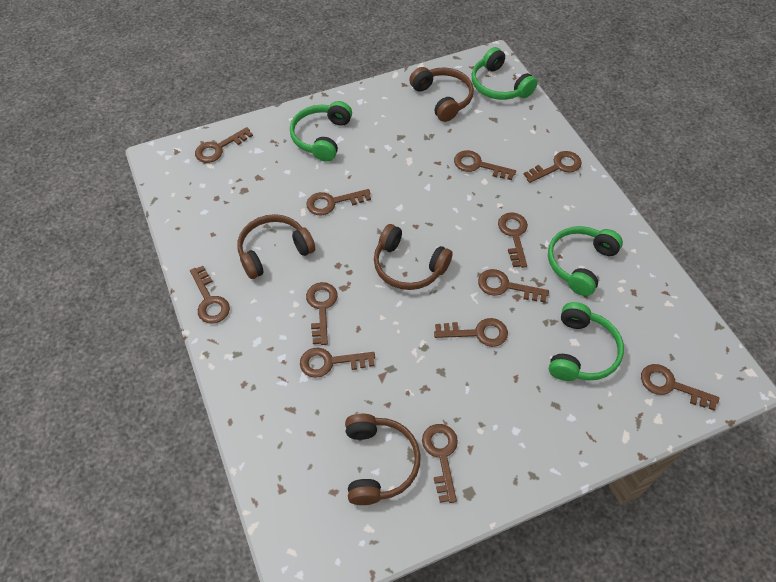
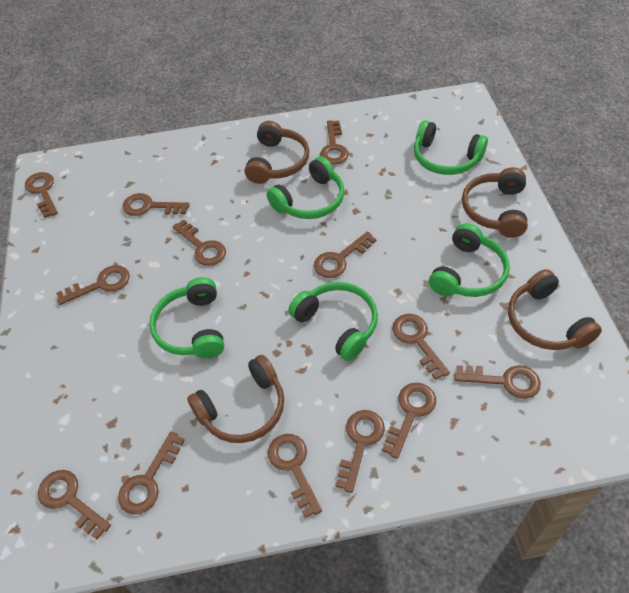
brown key: 12 -> 13
green headphones: 4 -> 5

